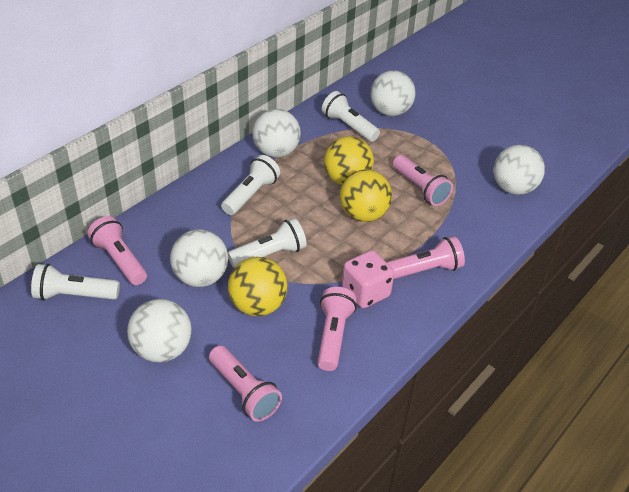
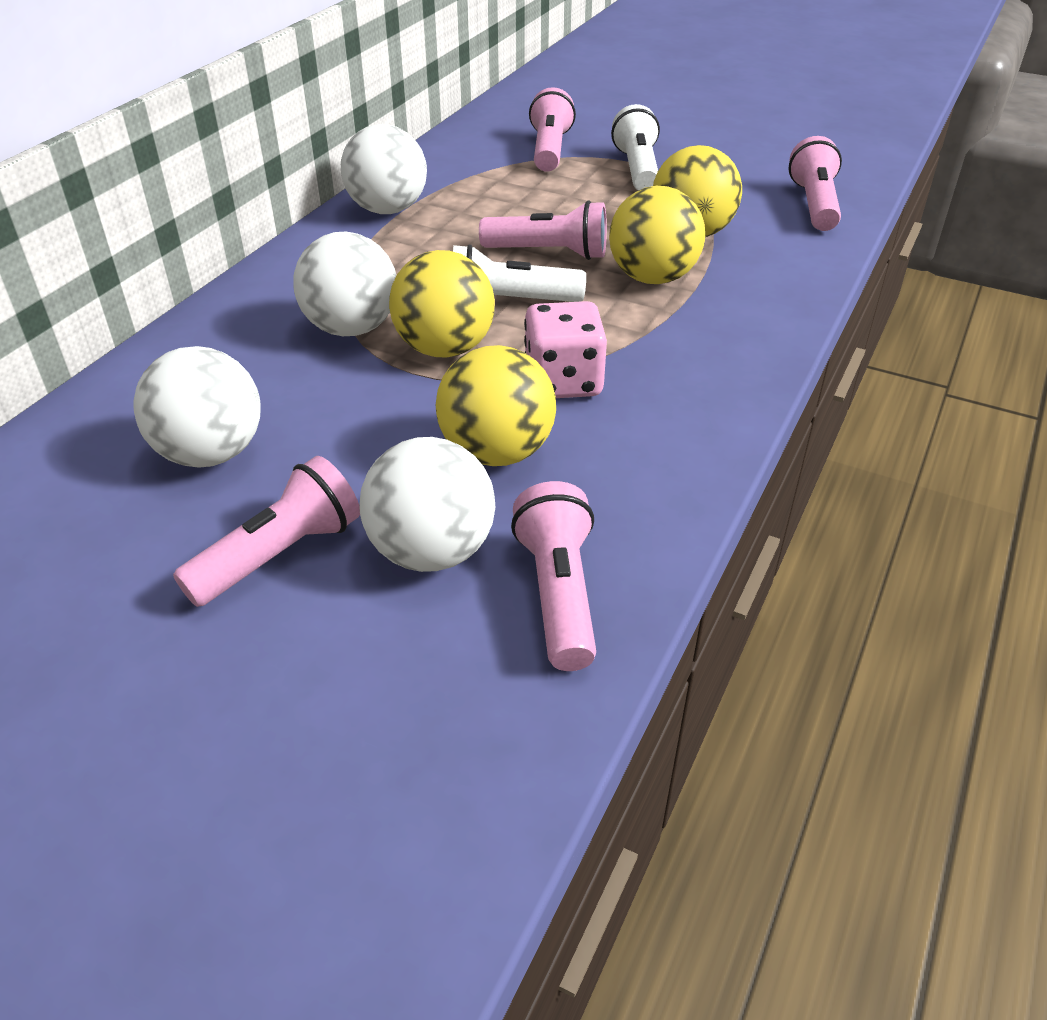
white ball: 5 -> 4
white flashlight: 4 -> 2
yellow ball: 3 -> 4

